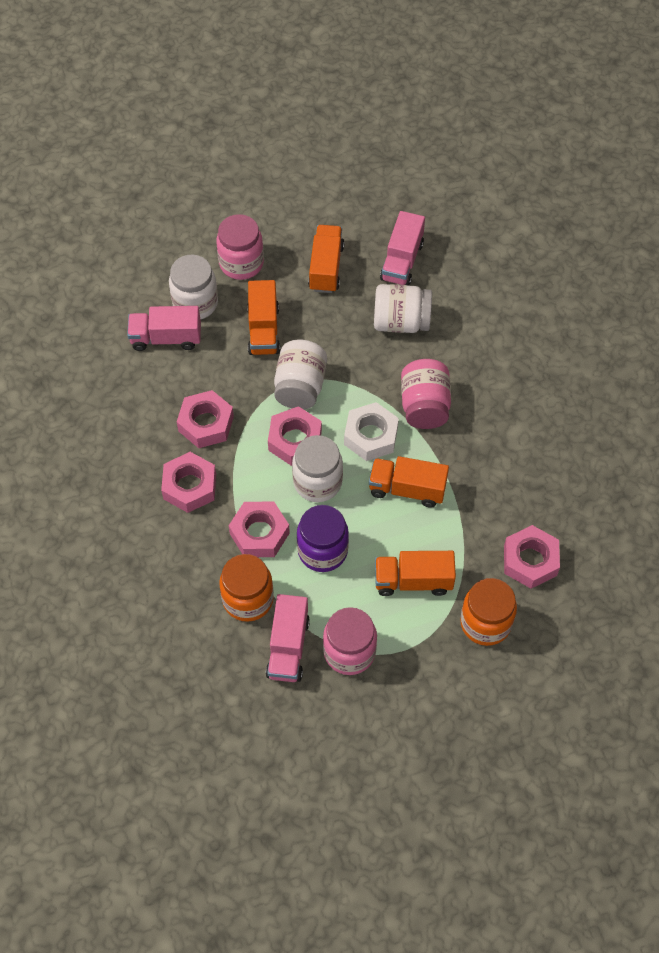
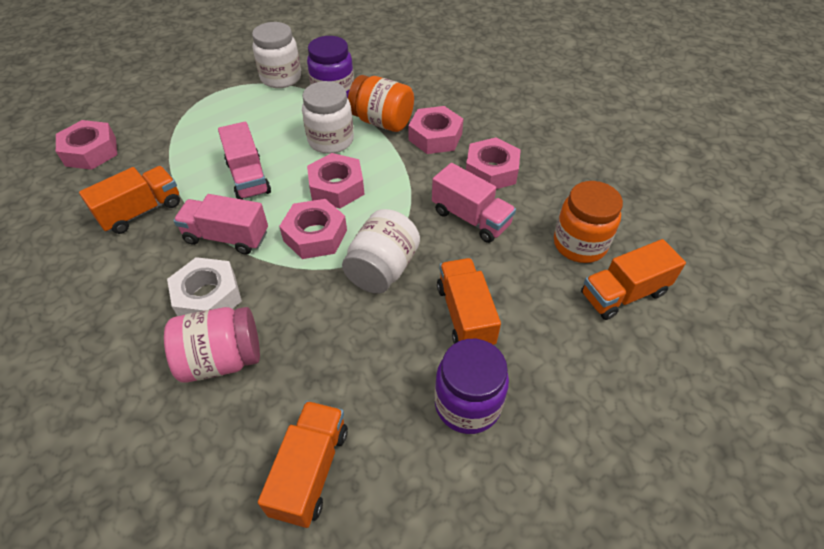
pink jar: 3 -> 1
purple jar: 1 -> 2
white jar: 4 -> 3

